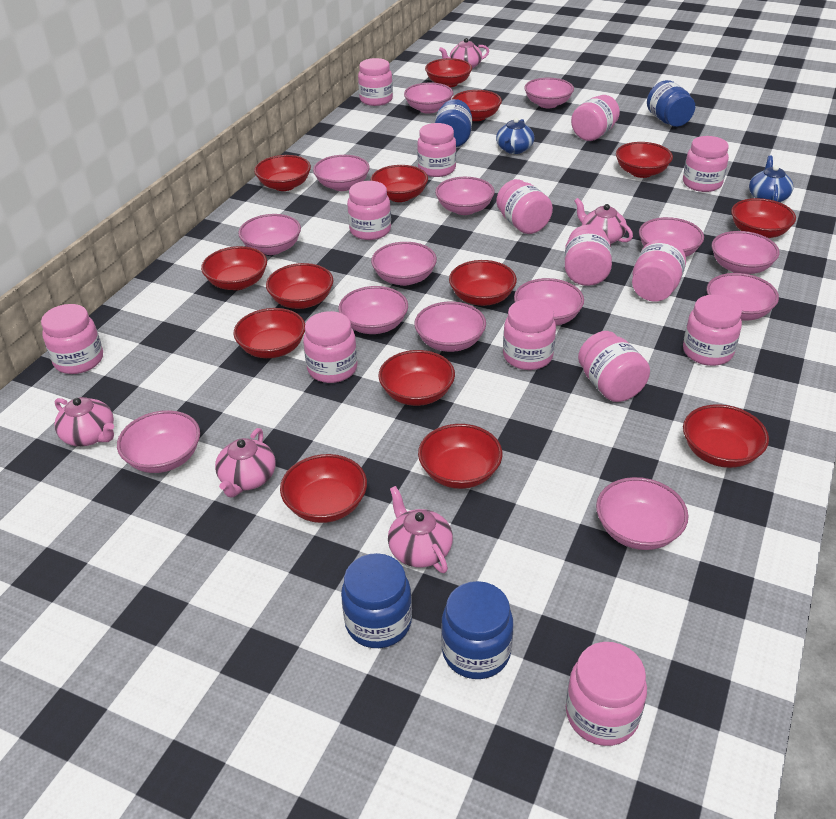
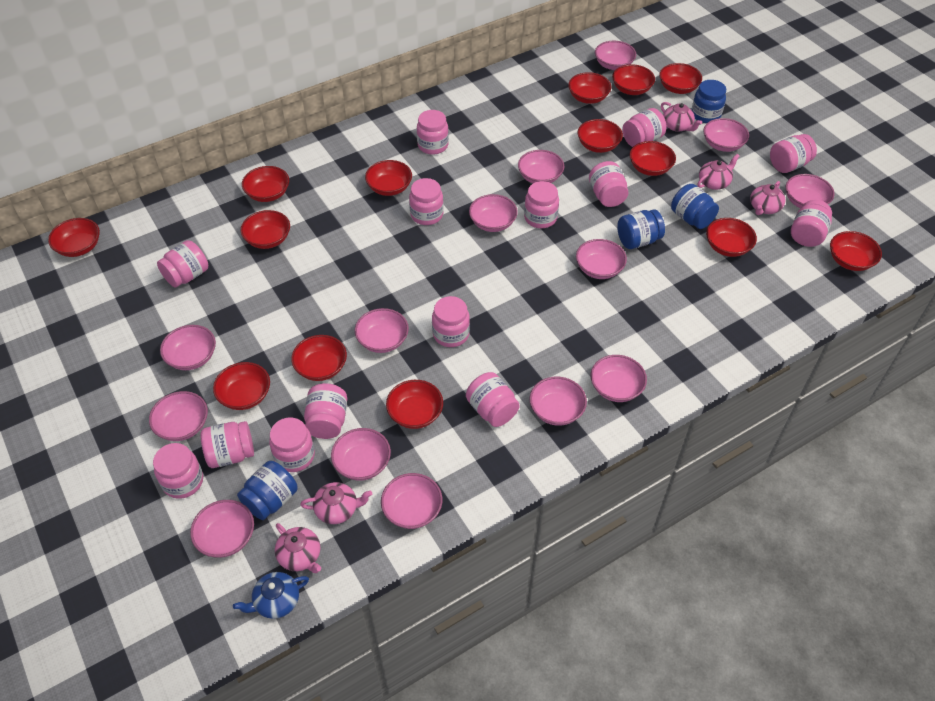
blue teapot: 2 -> 1

